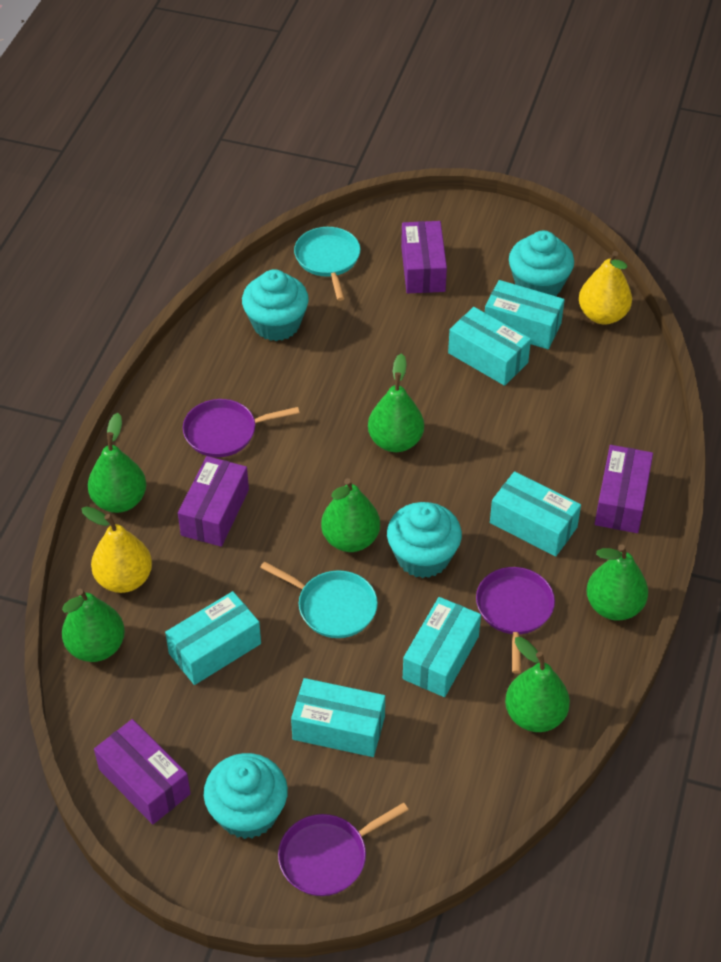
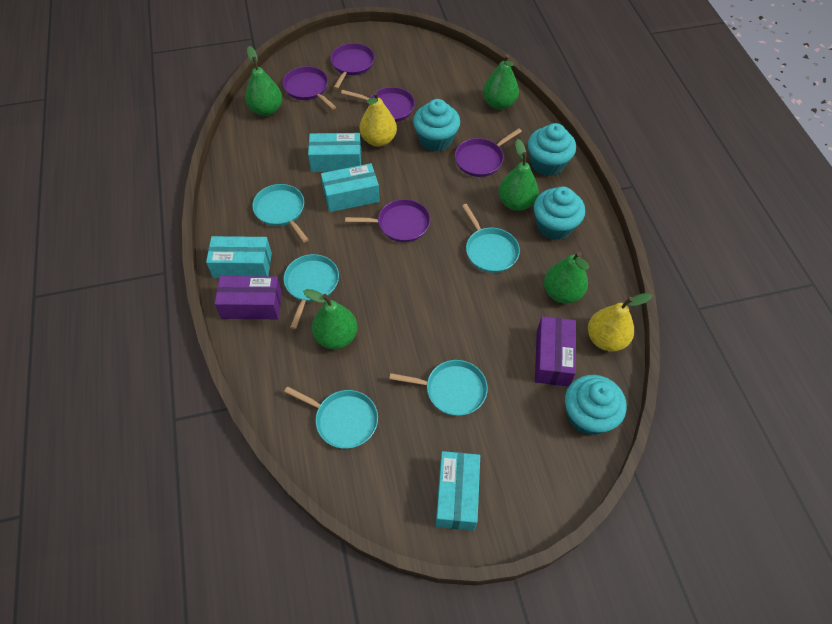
green pear: 6 -> 5
purple box: 4 -> 2
purple pan: 3 -> 5
turquoise box: 6 -> 4
turquoise pan: 2 -> 5

